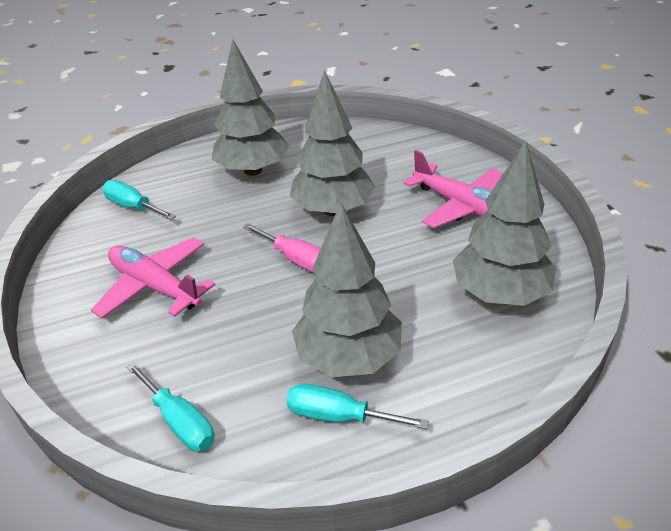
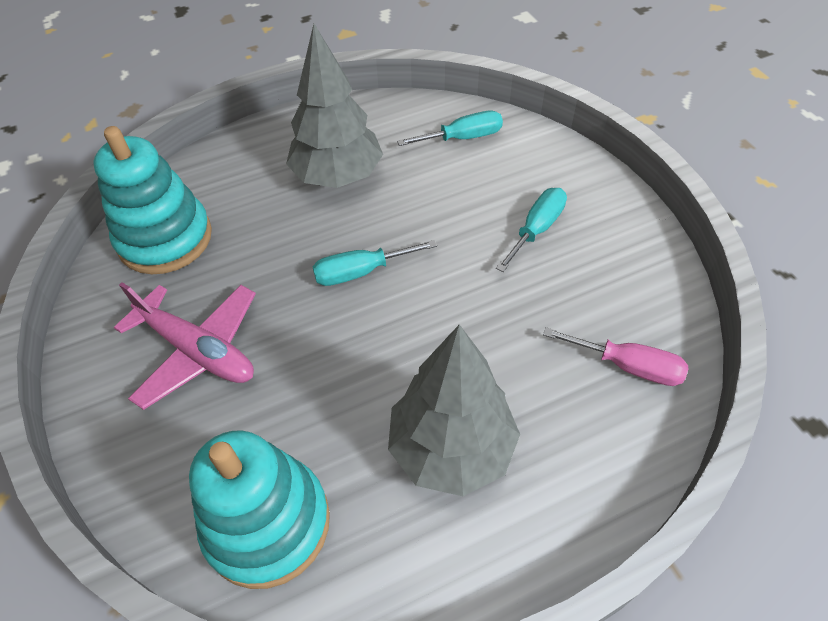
grey tree: 4 -> 2
pink plane: 2 -> 1
turquoise stacking toy: 0 -> 2

